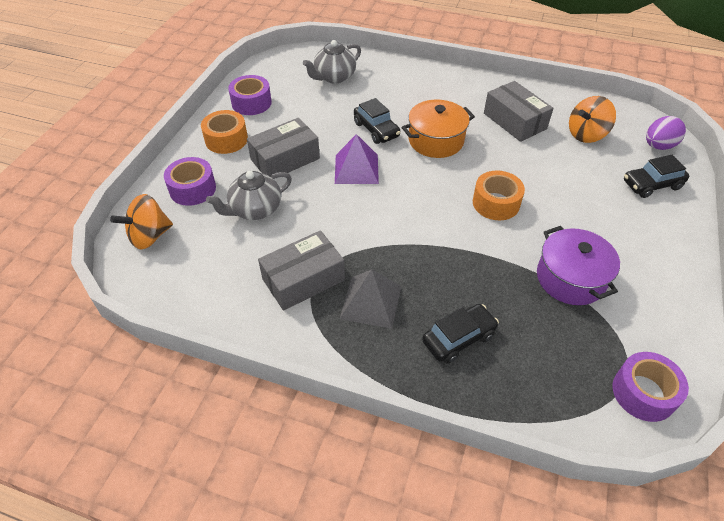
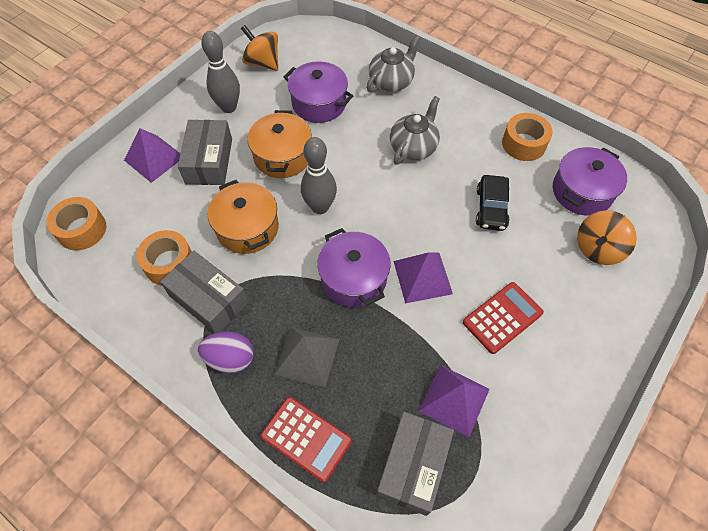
black car: 3 -> 1
grey bowling pin: 0 -> 2
orange pot: 1 -> 2
orange tape: 2 -> 3
purple pot: 1 -> 3
purple pyramid: 1 -> 3
purple tape: 3 -> 0
red calculator: 0 -> 2

